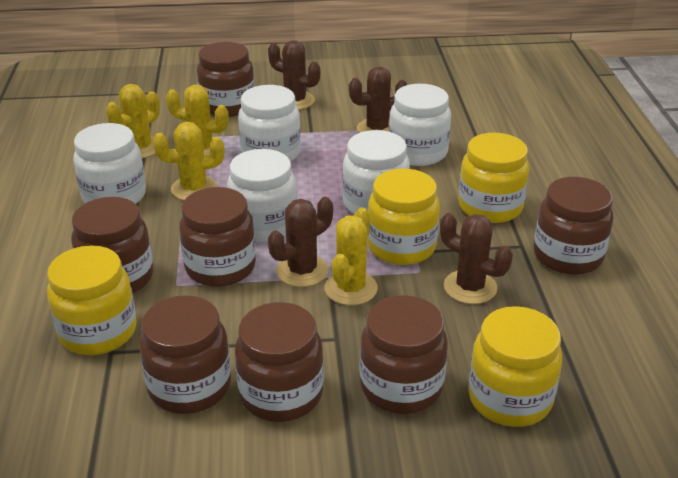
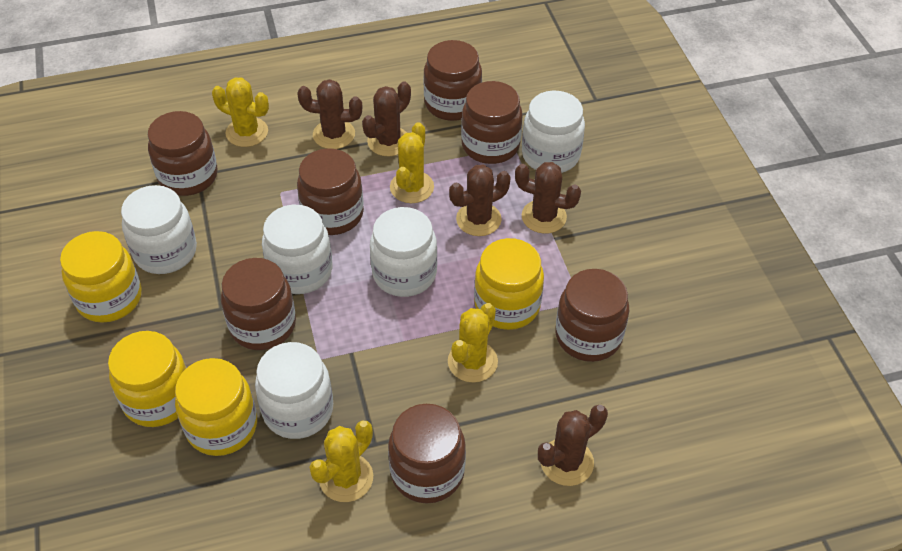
brown cactus: 4 -> 5

